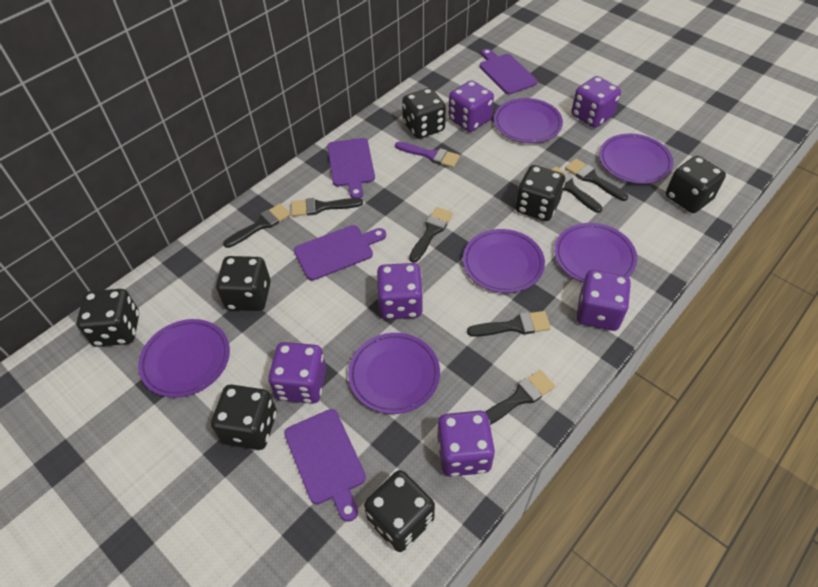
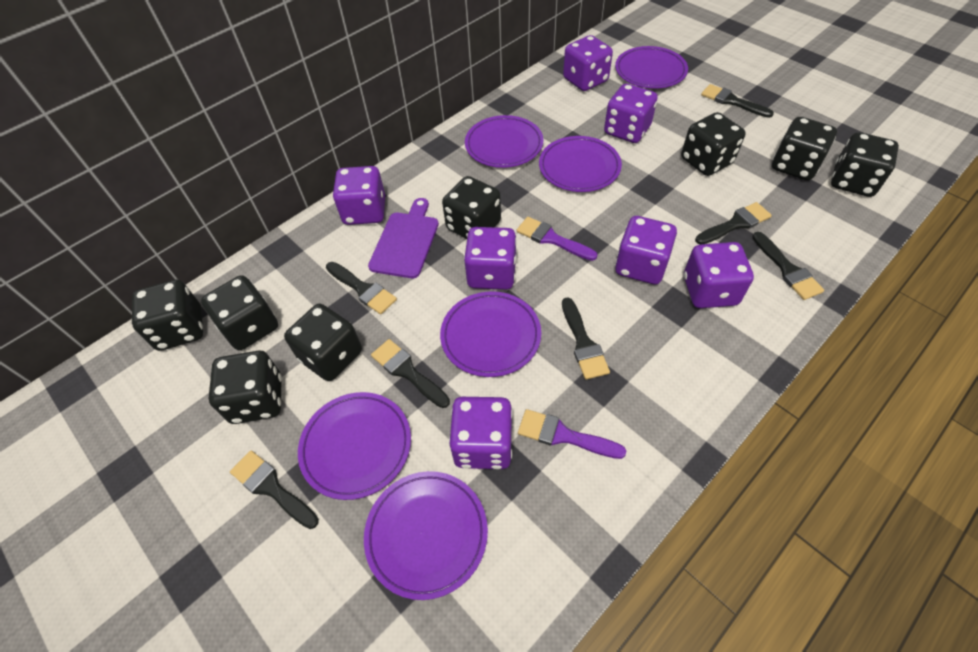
black dice: 7 -> 8
purple brush: 1 -> 2
purple cutting board: 4 -> 1
purple dice: 6 -> 7

